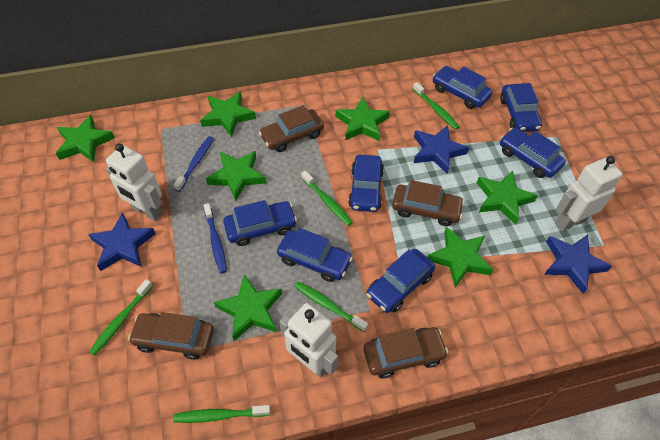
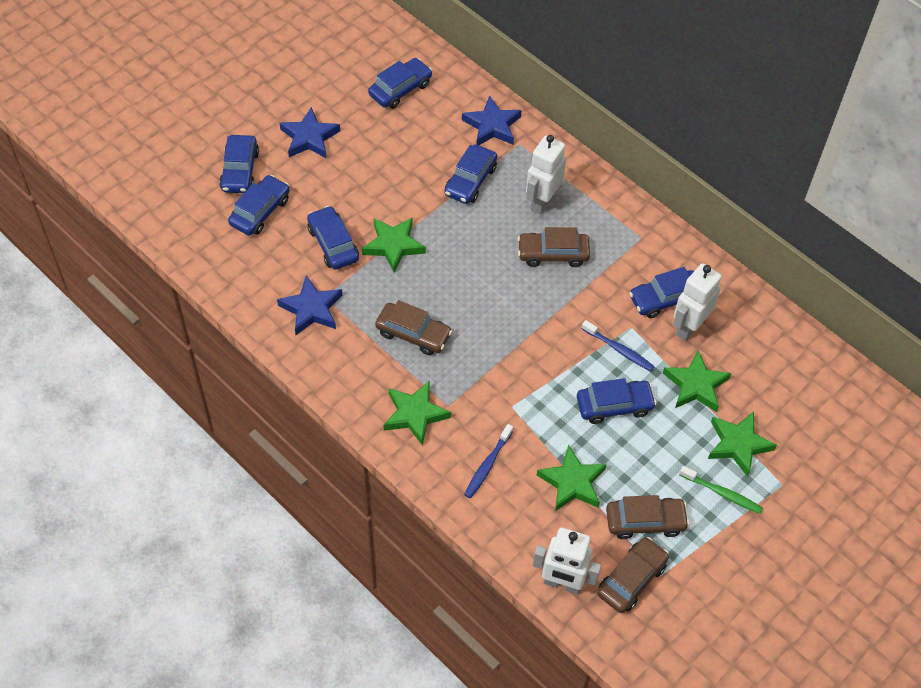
green star: 7 -> 5
green toothbrush: 5 -> 1

